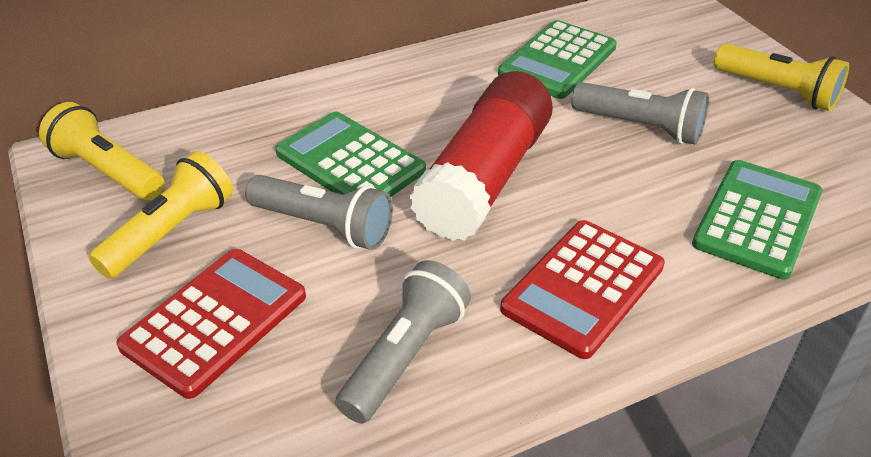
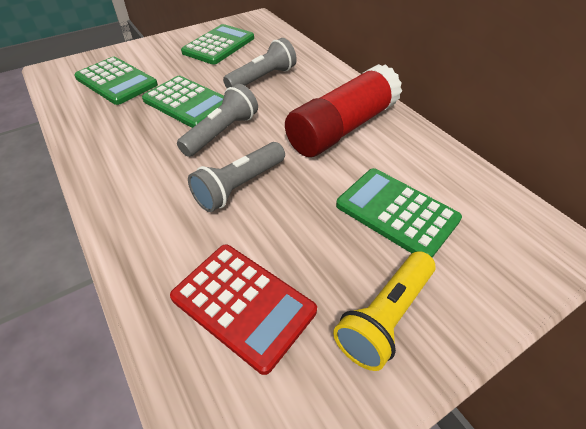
green calculator: 3 -> 4
red calculator: 2 -> 1
yellow flashlight: 3 -> 1

